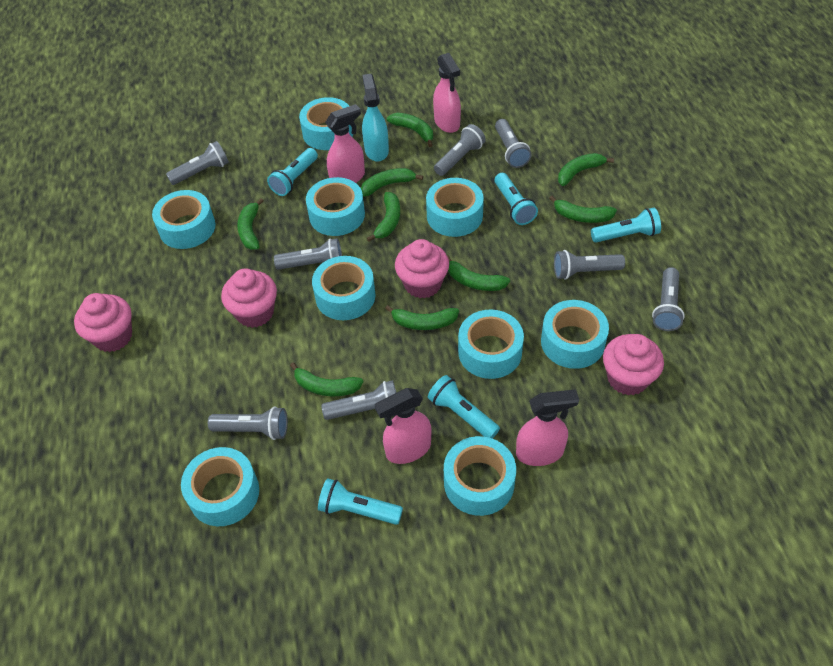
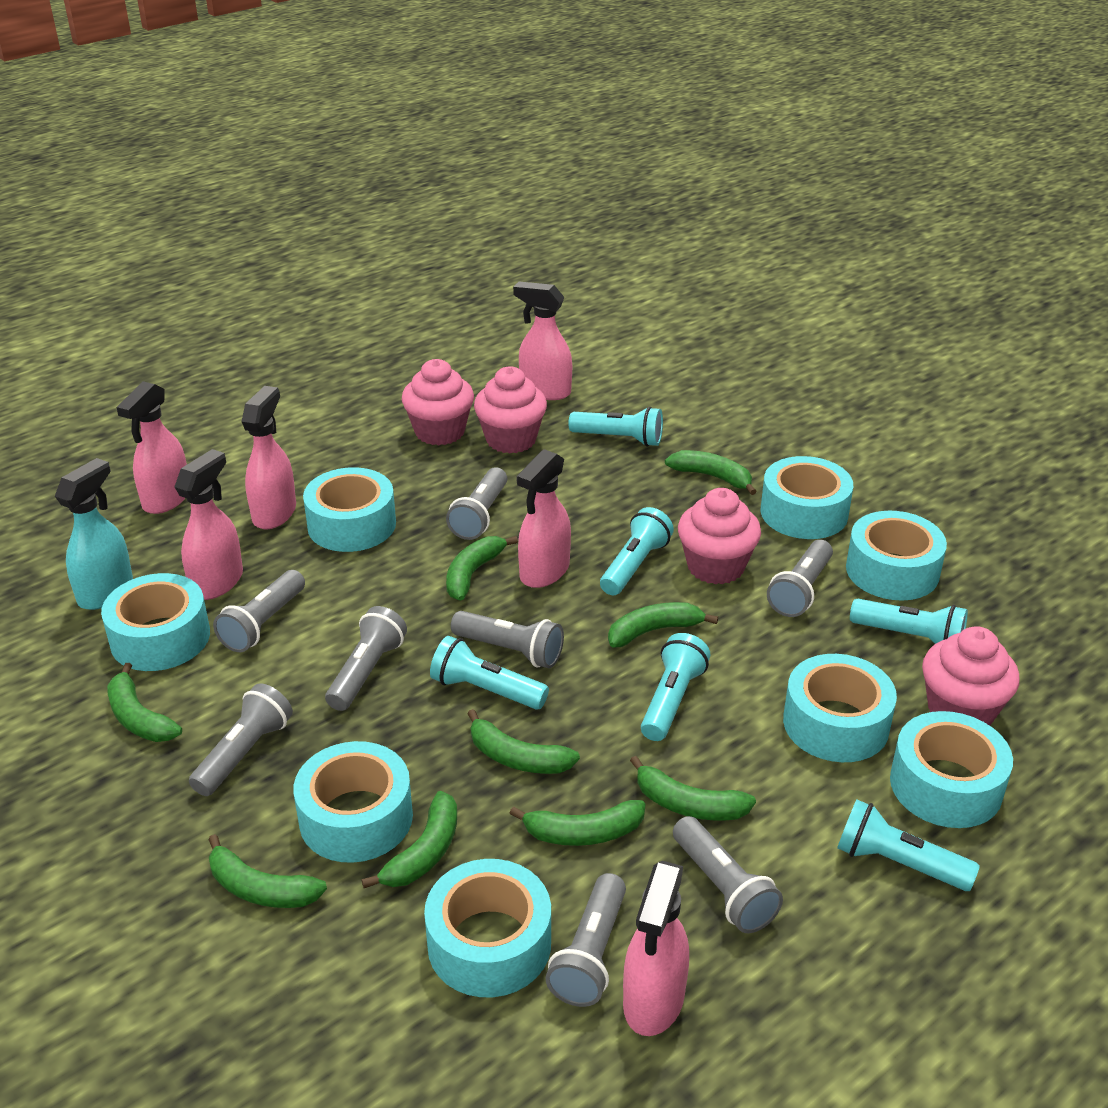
pink spray bottle: 4 -> 6
turquoise flashlight: 5 -> 6
turquoise tape: 9 -> 8

